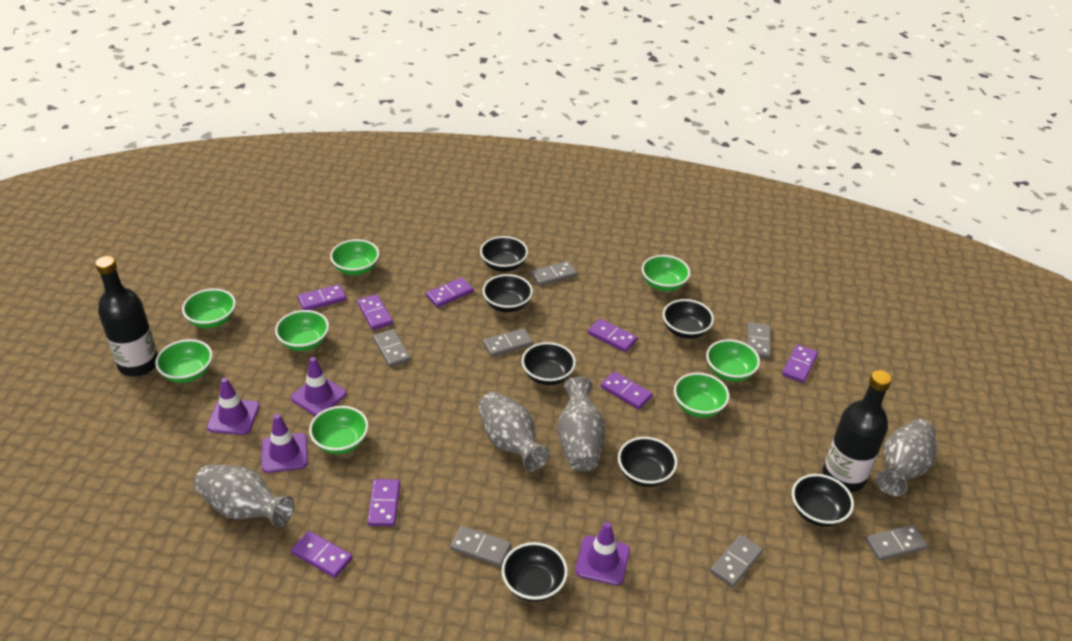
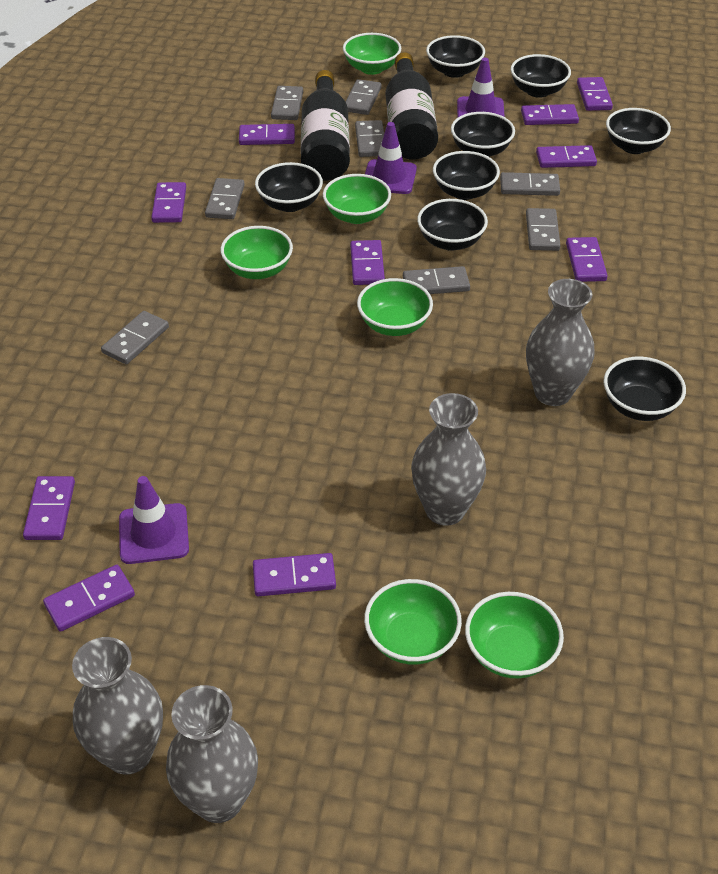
black bowl: 7 -> 8
green bowl: 8 -> 6
grey domino: 7 -> 8
purple domino: 8 -> 10
purple traffic cone: 4 -> 3

